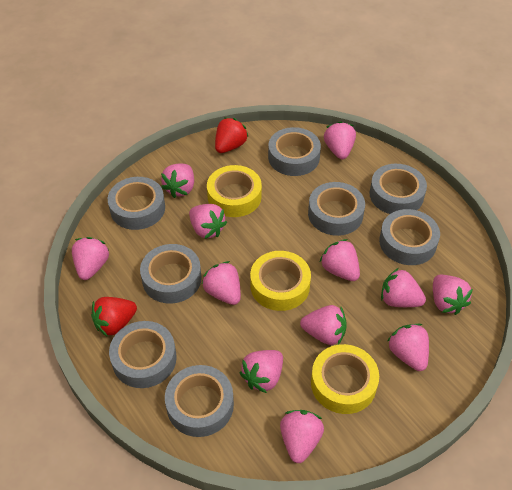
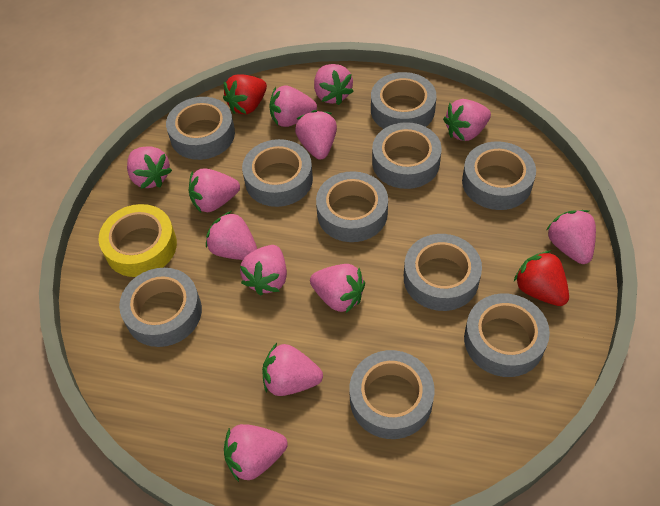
grey tape: 8 -> 10
yellow tape: 3 -> 1

